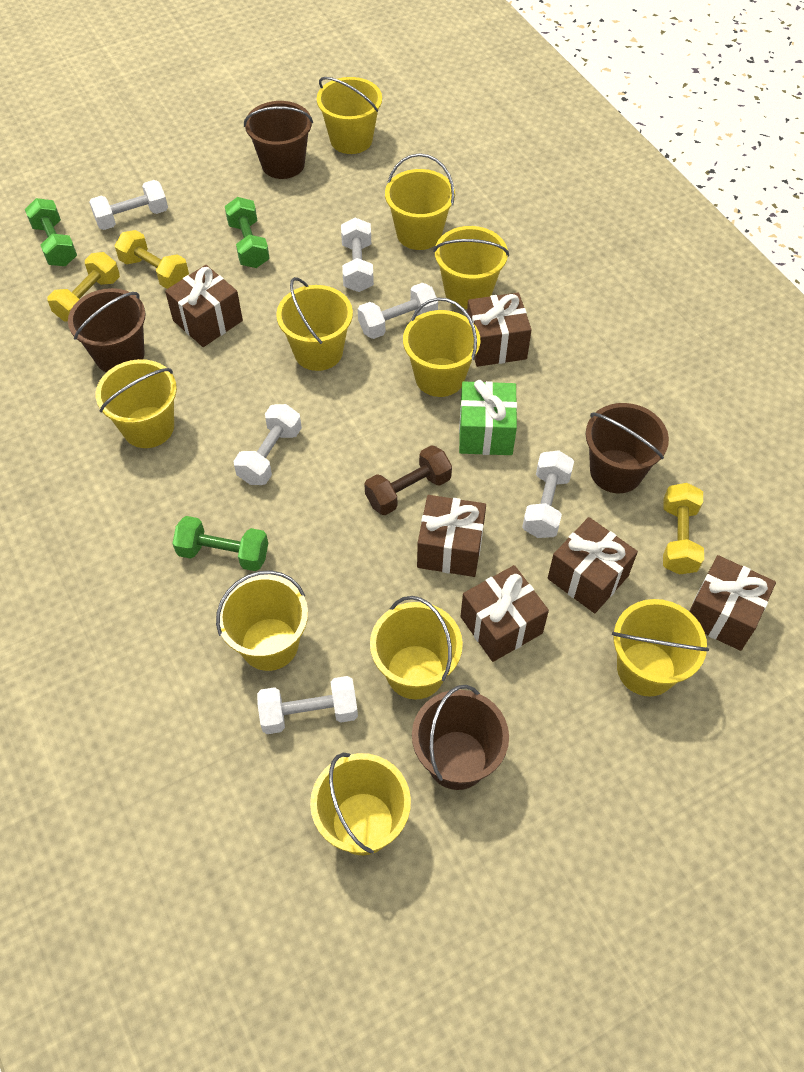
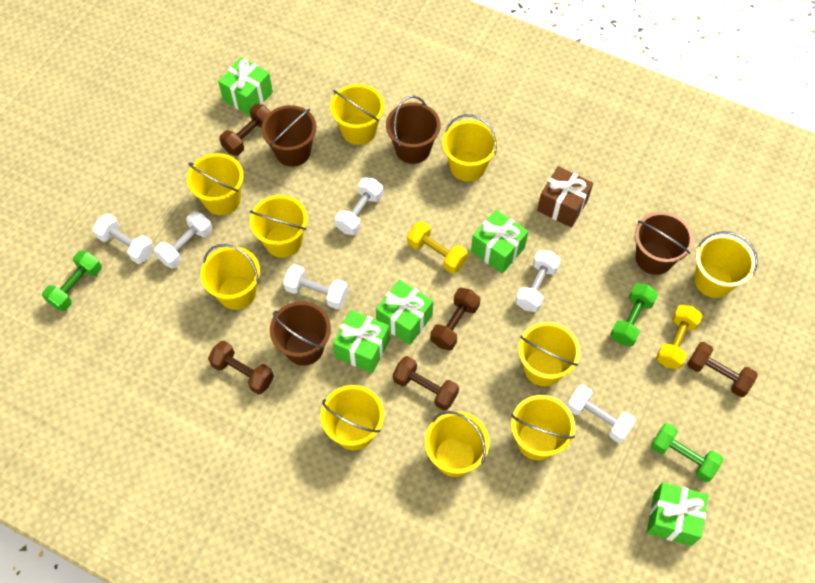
brown dumbbell: 1 -> 5
brown gift: 6 -> 1
green gift: 1 -> 5
yellow dumbbell: 3 -> 2

